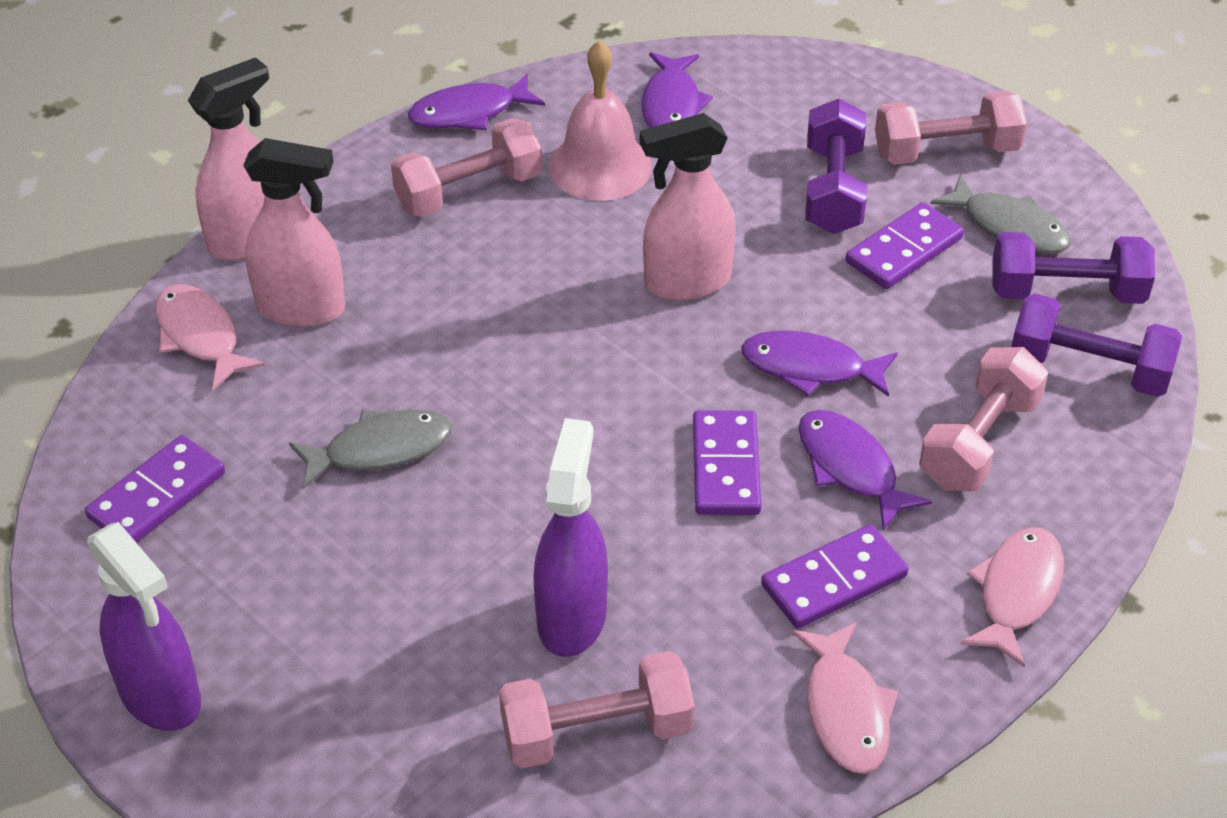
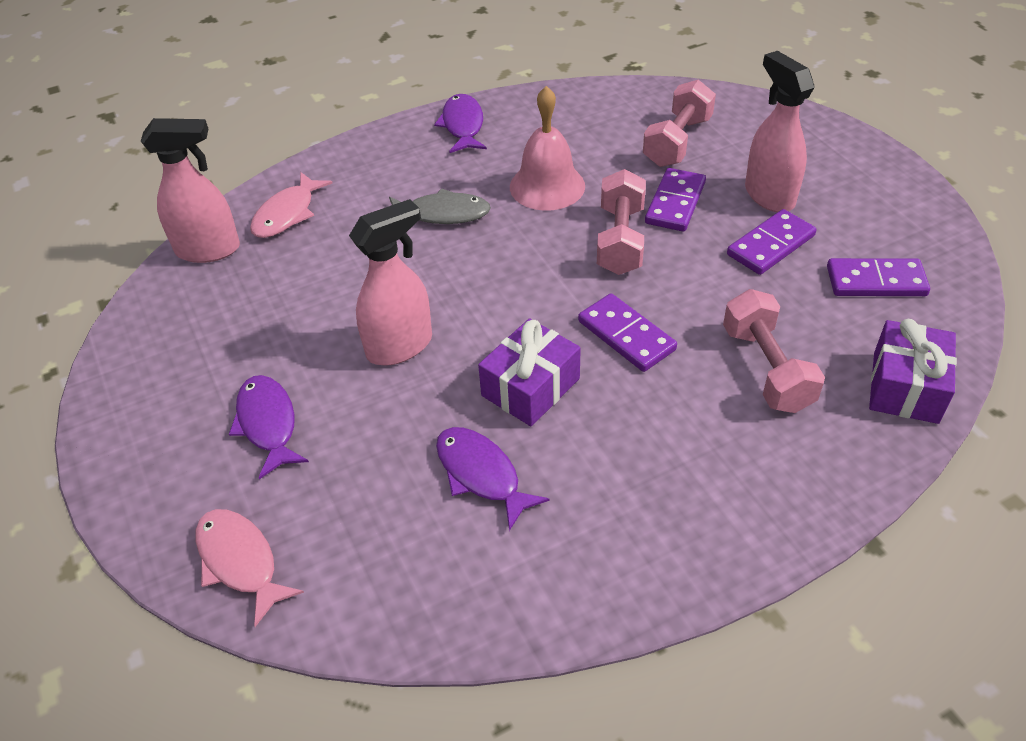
grey fish: 2 -> 1
pink dumbbell: 4 -> 3
pink fish: 3 -> 2
purple dumbbell: 3 -> 0
purple fish: 4 -> 3
purple gift: 0 -> 2
purple spray bottle: 2 -> 0

